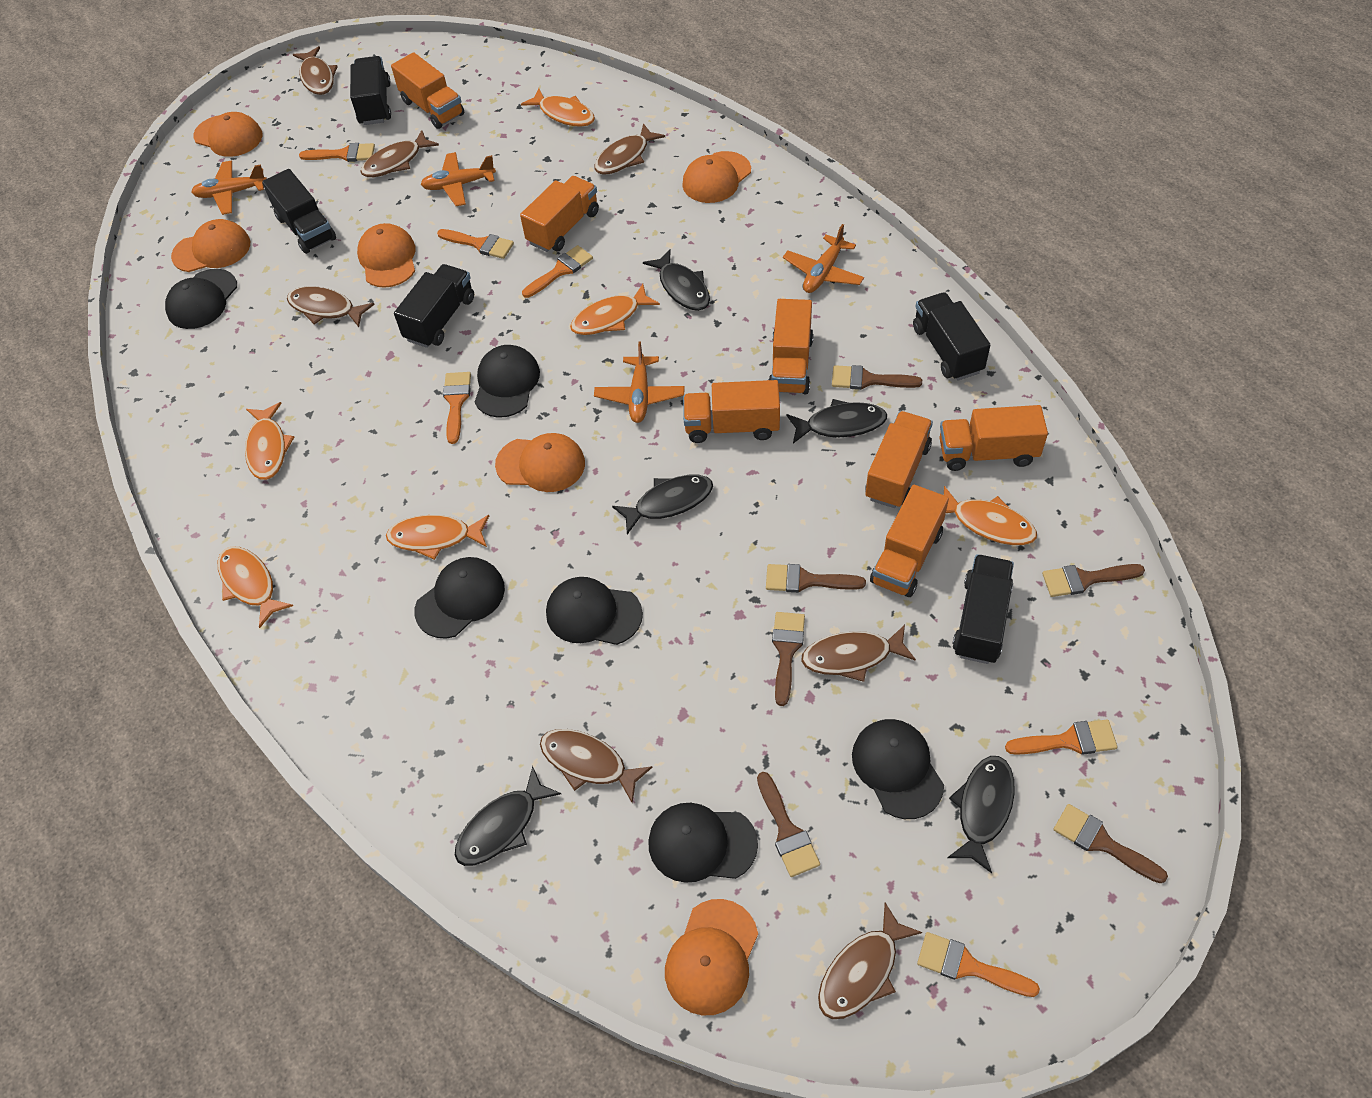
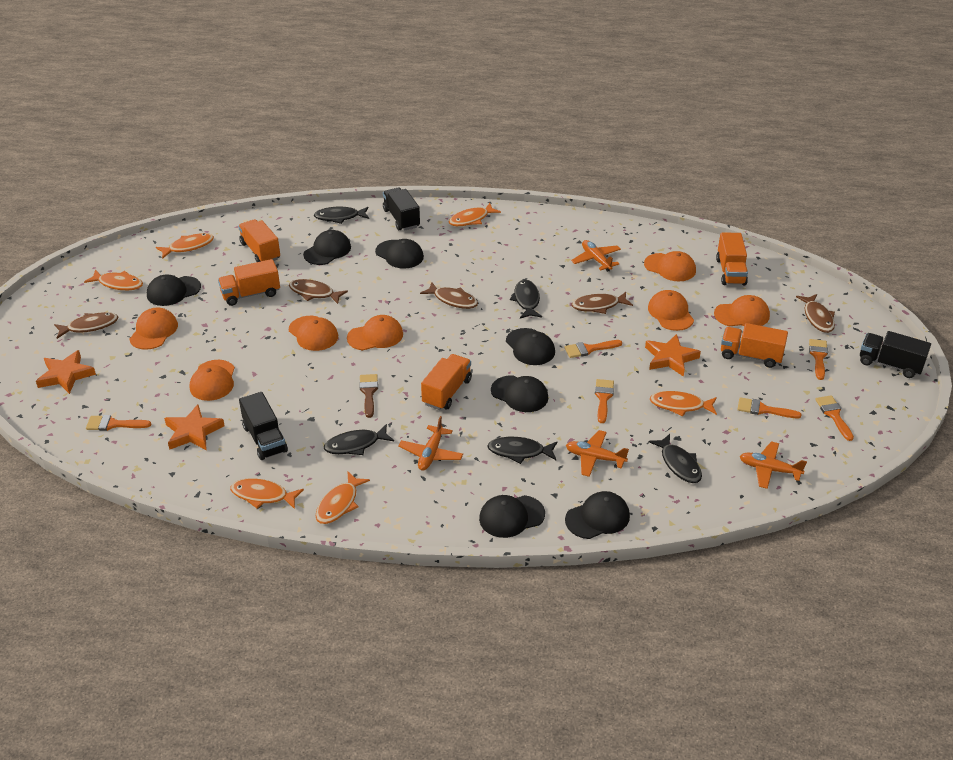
black cap: 6 -> 7
black truck: 5 -> 3
brown brush: 6 -> 1
brown fish: 7 -> 5
orange cap: 6 -> 7
orange star: 0 -> 3
orange truck: 7 -> 5

